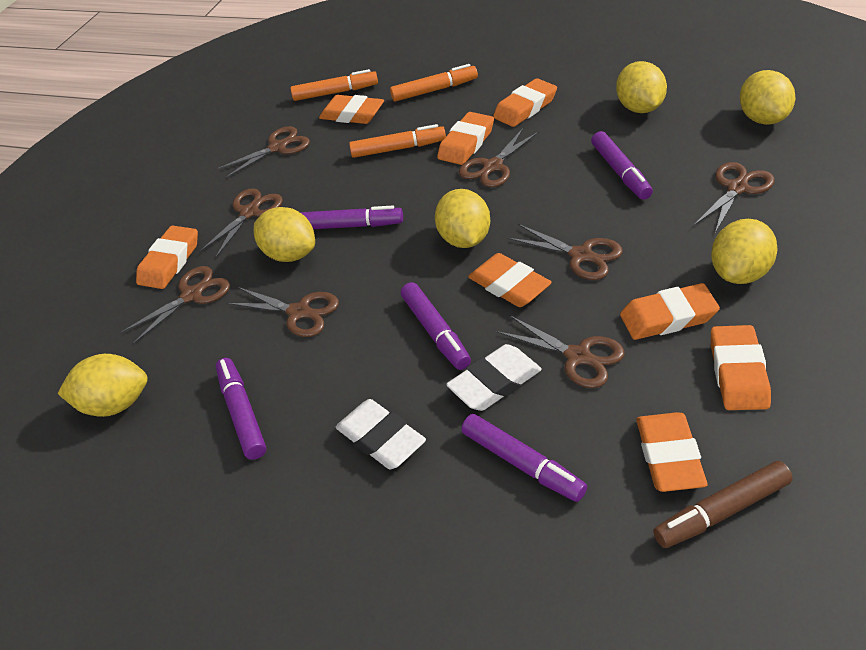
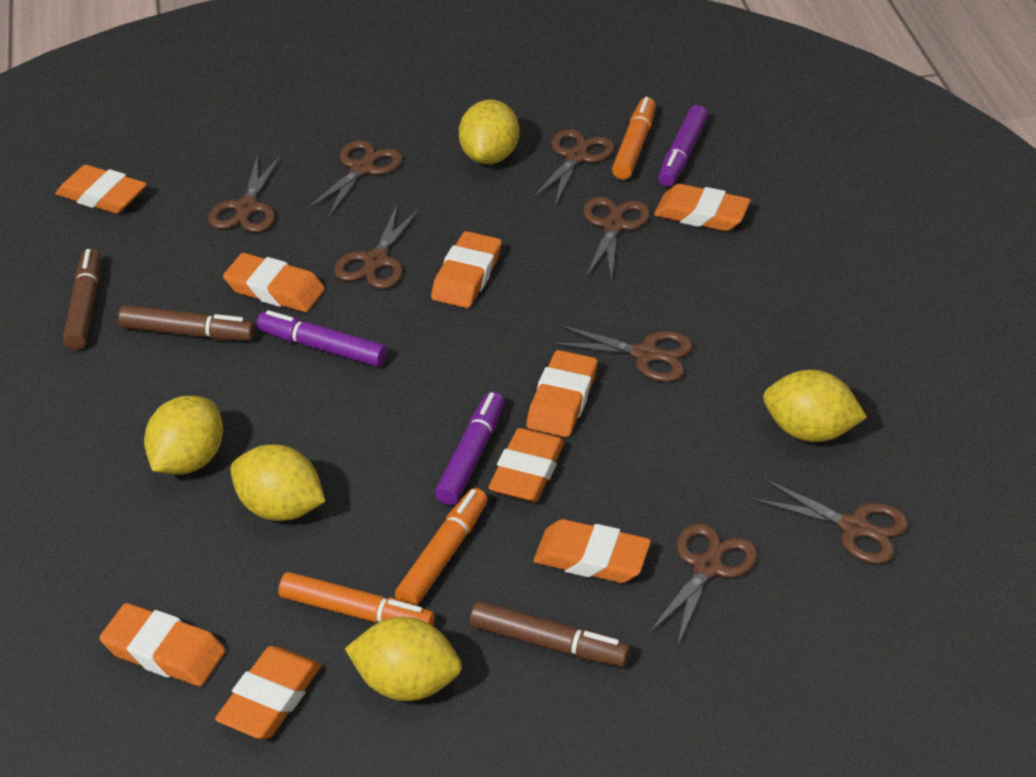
brown marker: 1 -> 3
orange eraser: 8 -> 9
purple marker: 5 -> 3
white eraser: 2 -> 0
yellow lemon: 6 -> 5

